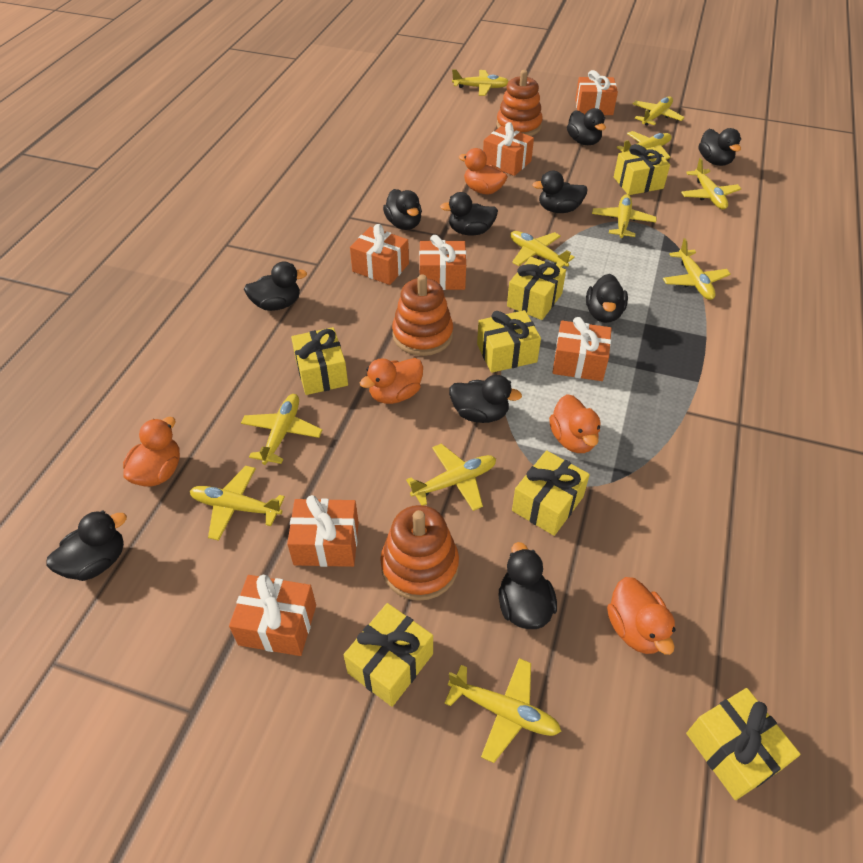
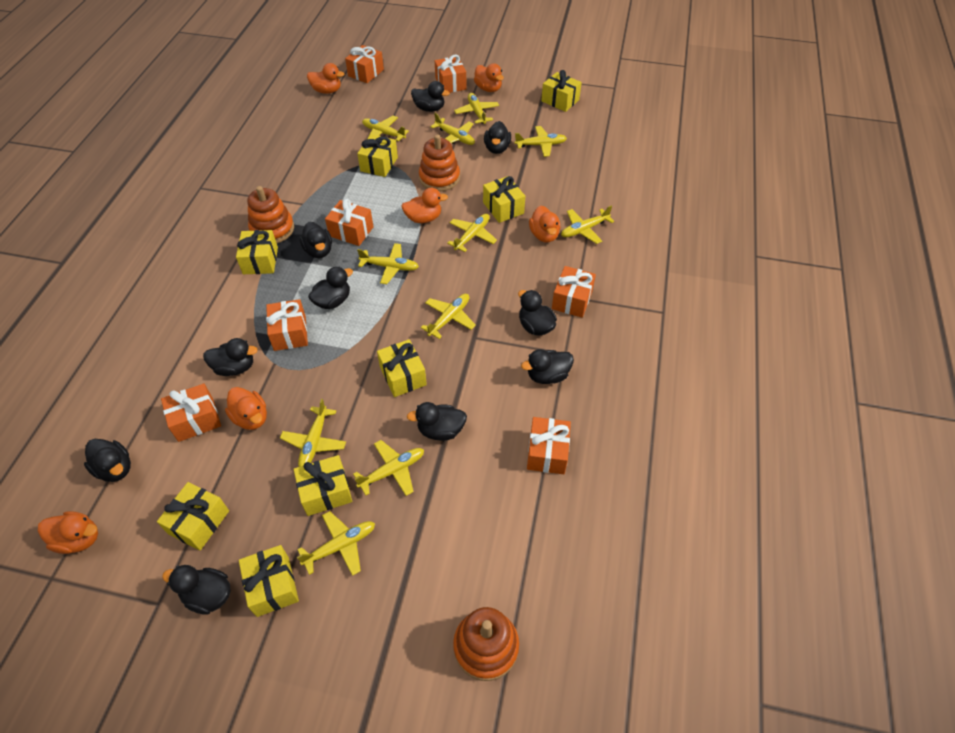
orange duck: 5 -> 6
yellow gift: 7 -> 8

